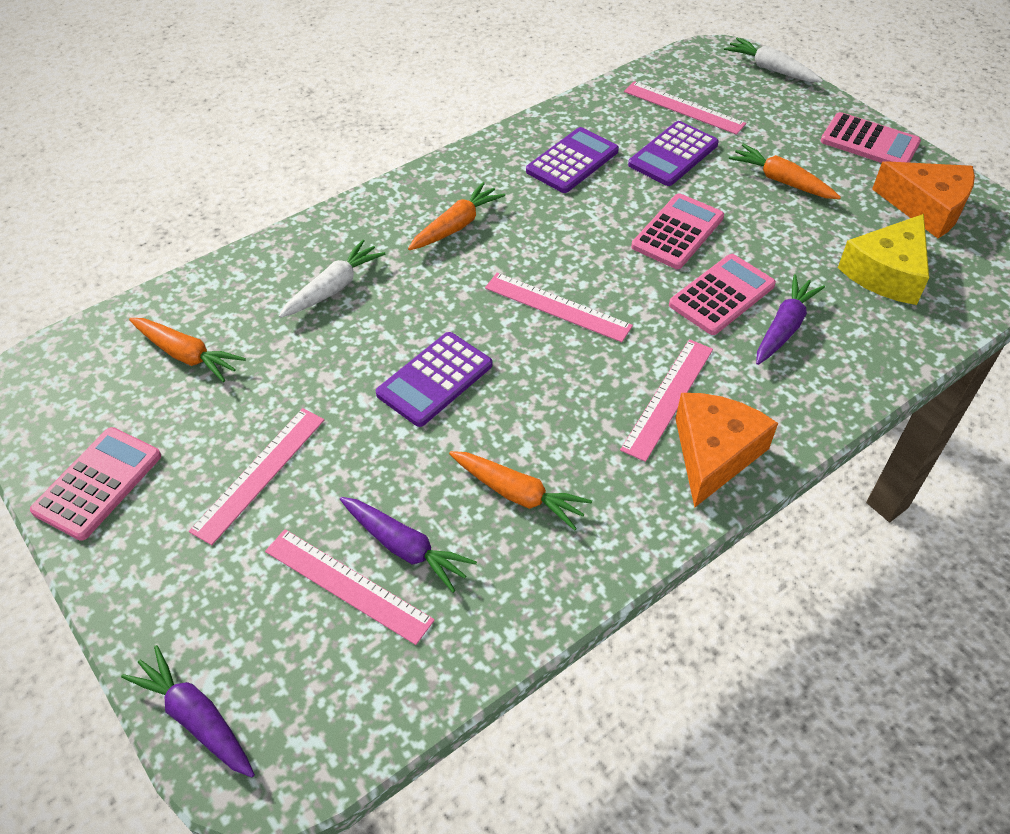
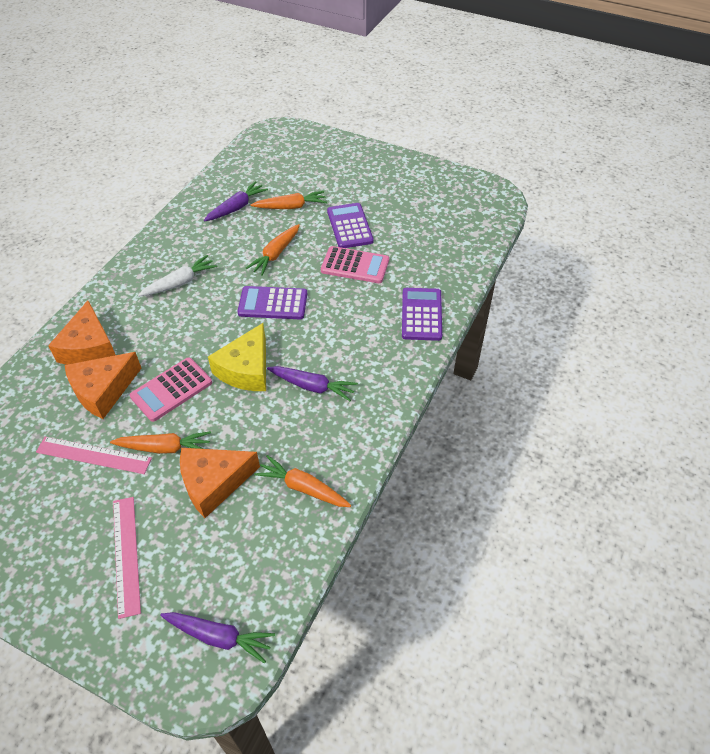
orange cheese: 2 -> 3
pink calculator: 4 -> 2
pink ruler: 5 -> 2
white carrot: 2 -> 1

